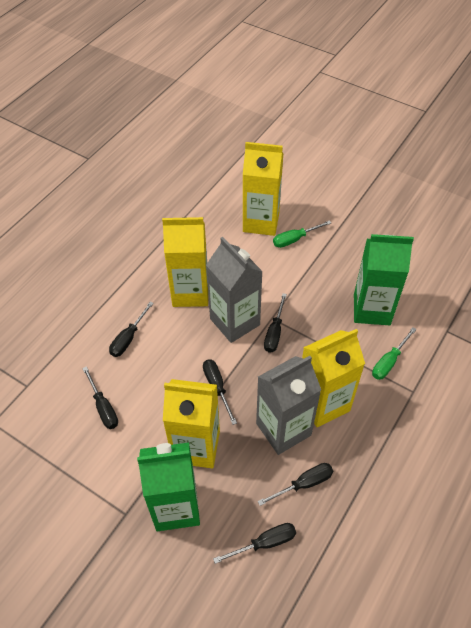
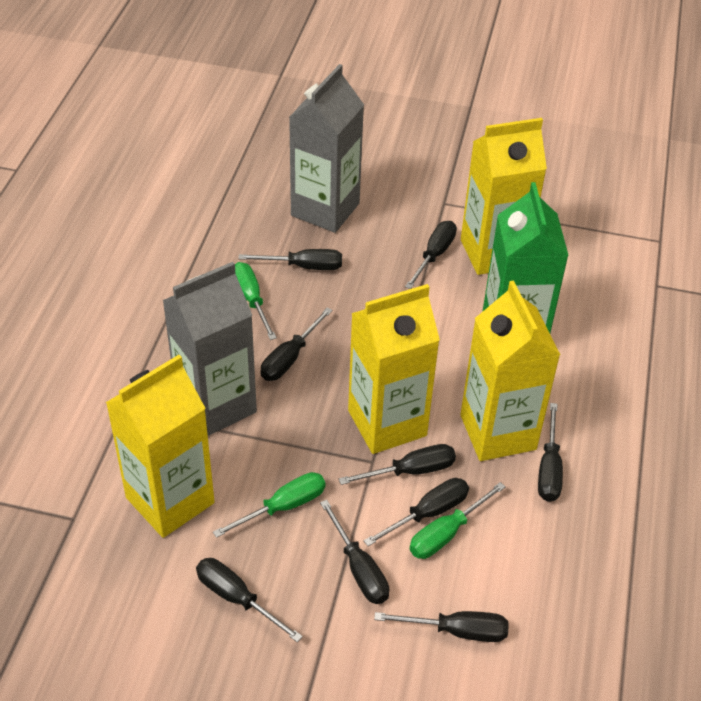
black screwdriver: 6 -> 9
green carton: 2 -> 1
green screwdriver: 2 -> 3

